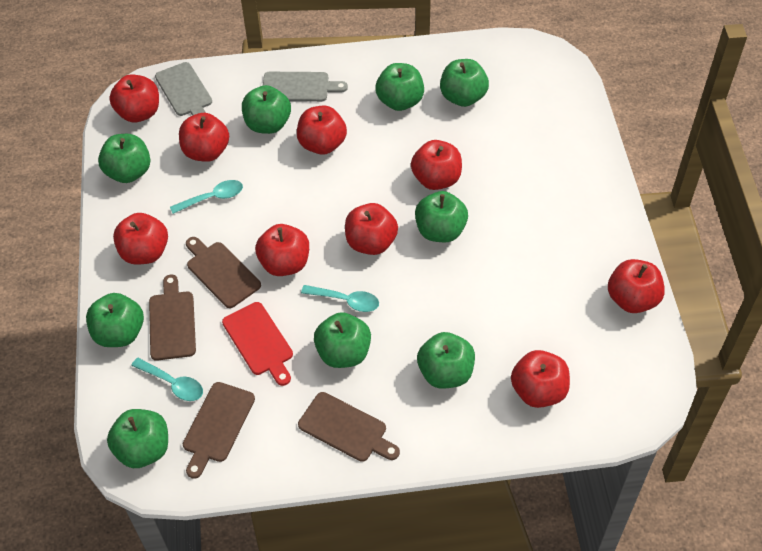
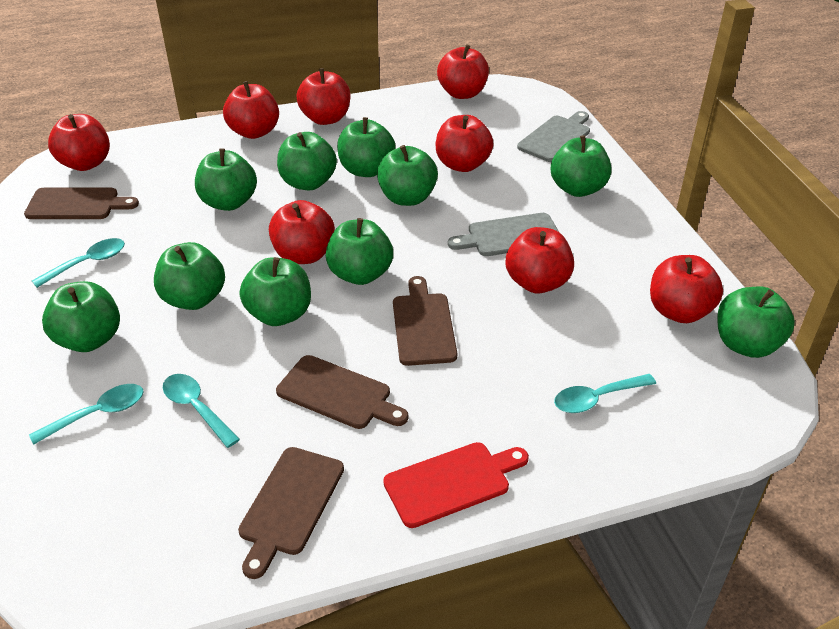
green apple: 9 -> 10
red apple: 9 -> 8
turquoise spoon: 3 -> 4

